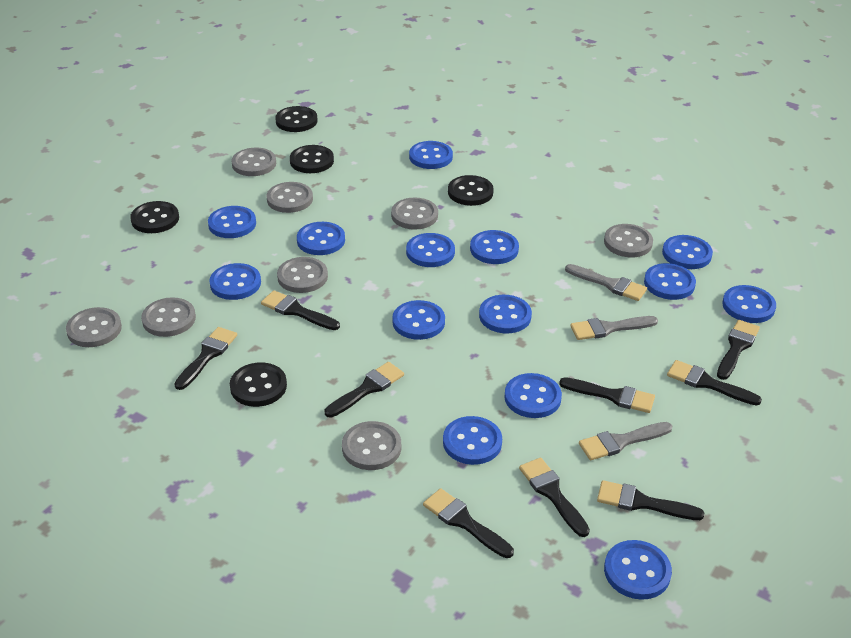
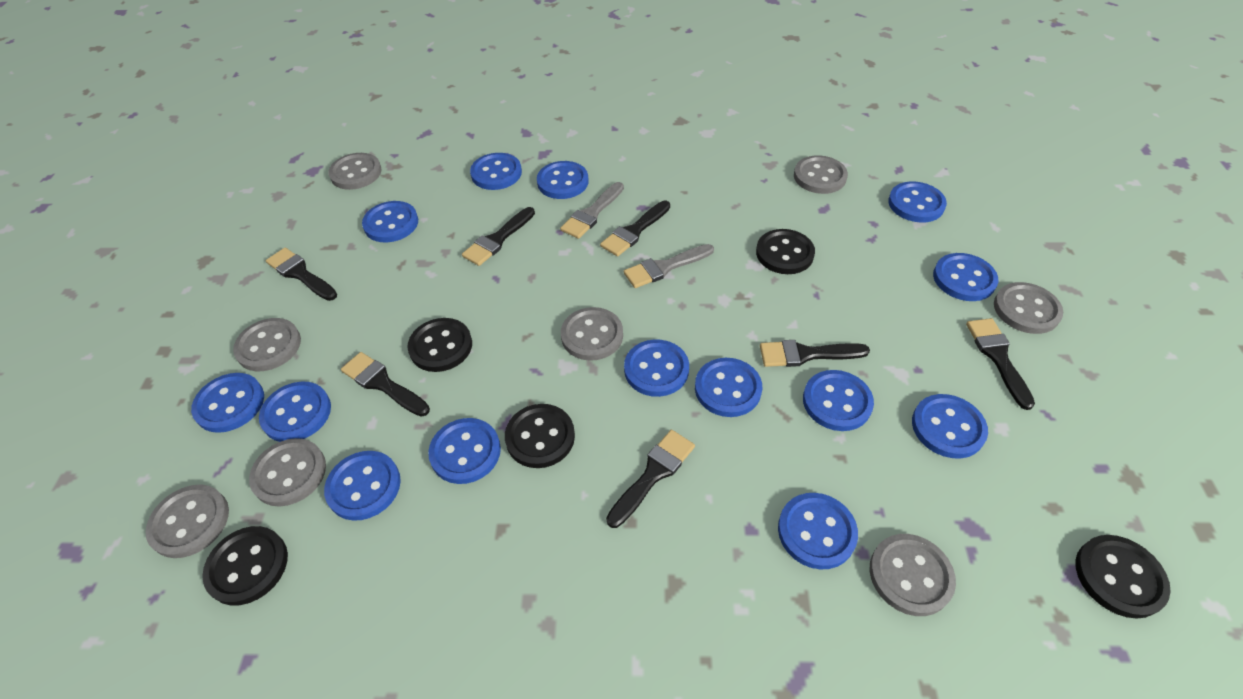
black brush: 9 -> 7
grey brush: 3 -> 2

